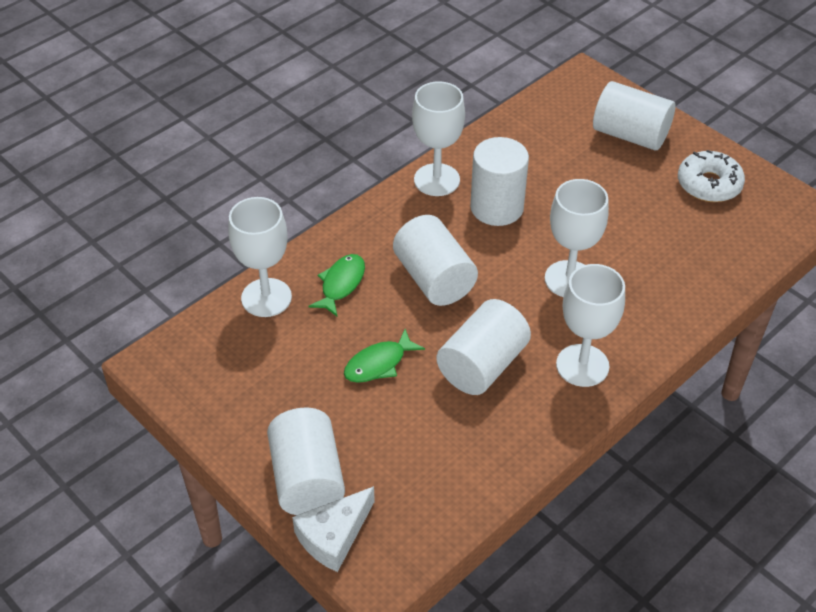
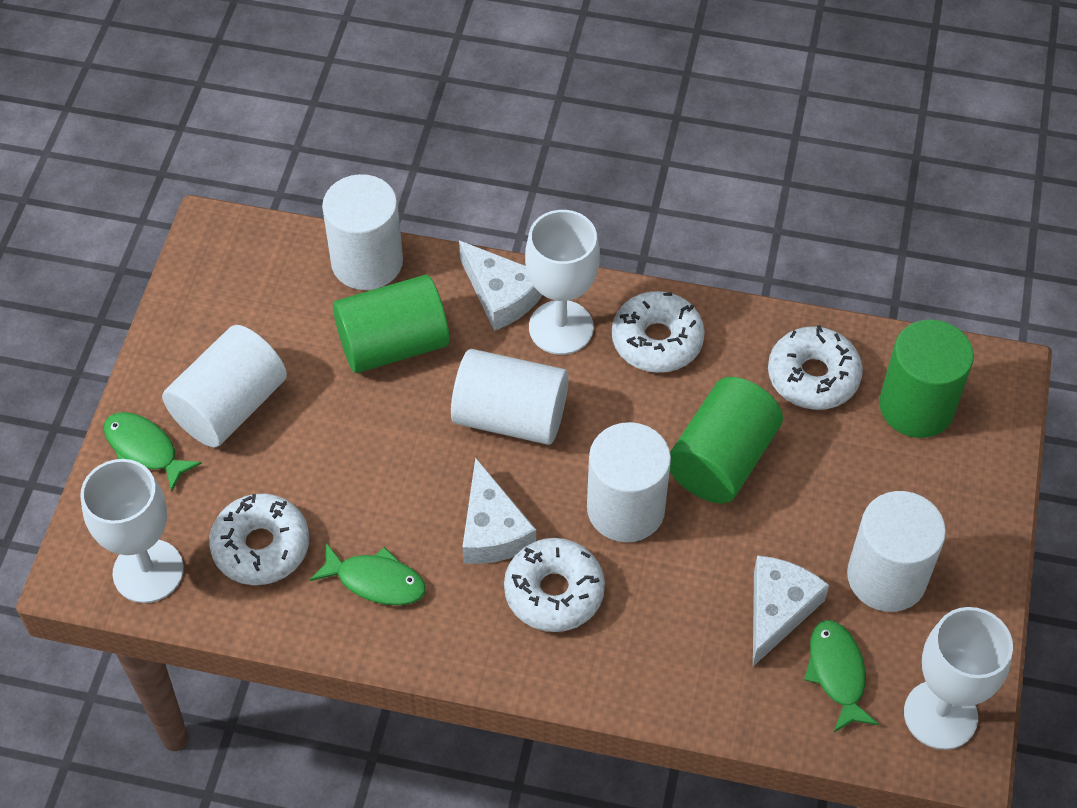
green cylinder: 0 -> 3
green fish: 2 -> 3
white cheese: 1 -> 3
white donut: 1 -> 4
white goblet: 4 -> 3

